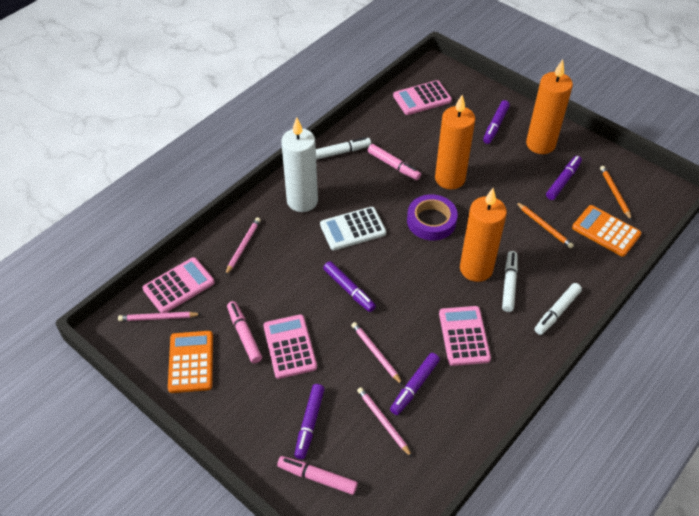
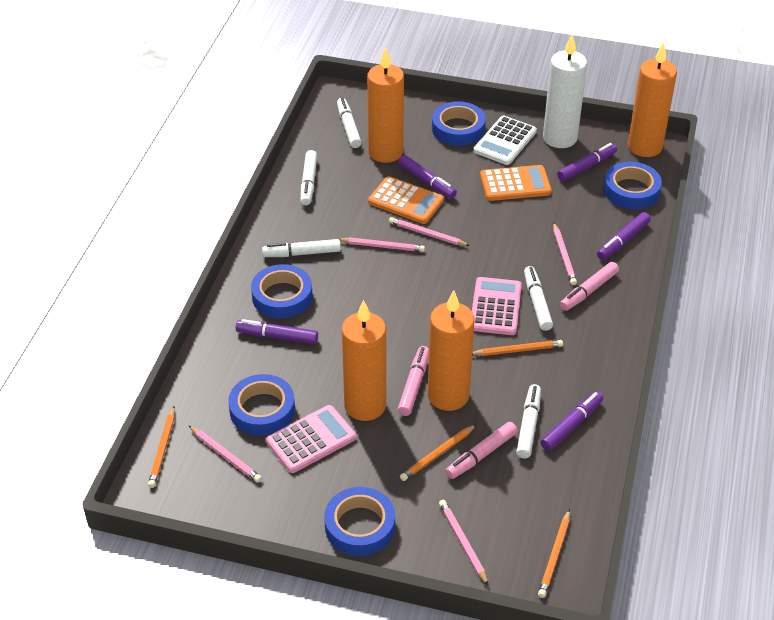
blue tape: 0 -> 5
orange candle: 3 -> 4
orange pencil: 2 -> 4
pink calculator: 4 -> 2
pink pencil: 4 -> 5
purple tape: 1 -> 0
white marker: 3 -> 5

